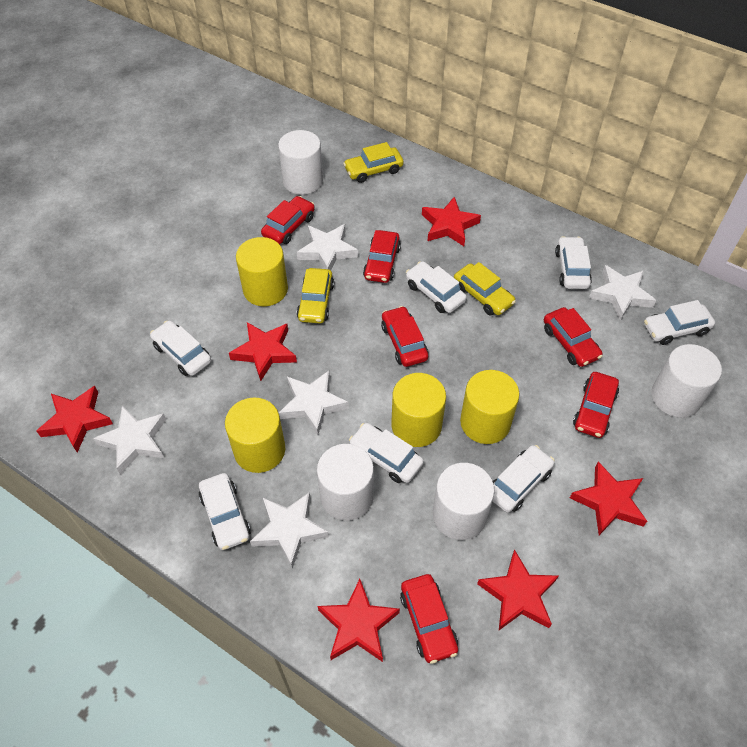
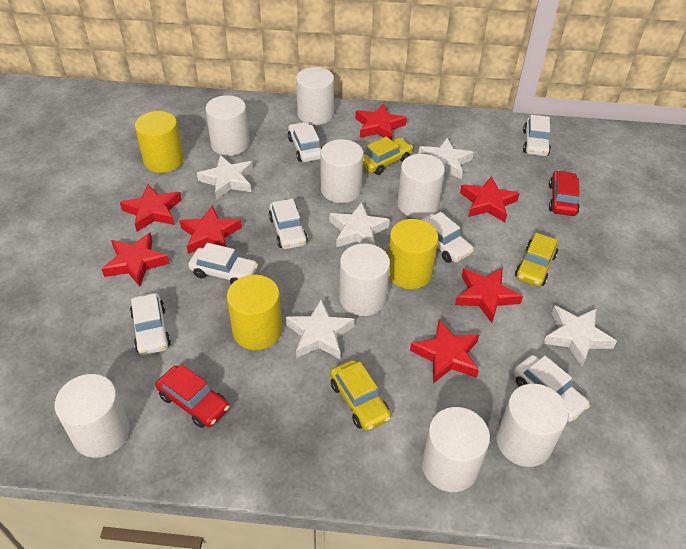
red car: 6 -> 2
red star: 6 -> 7
white cylinder: 4 -> 8
yellow cylinder: 4 -> 3

